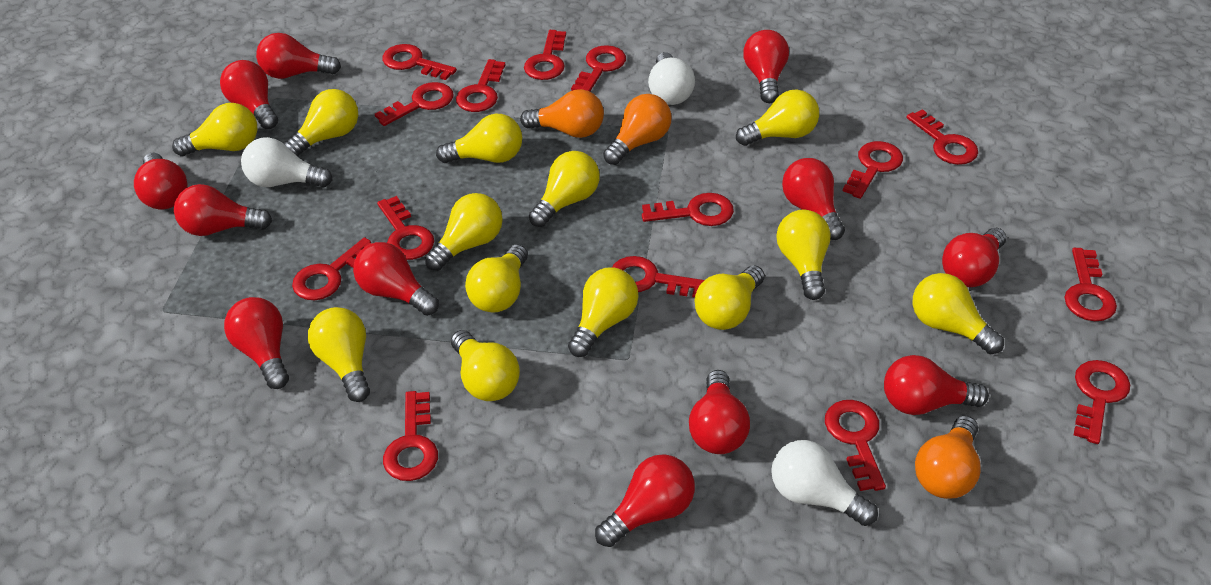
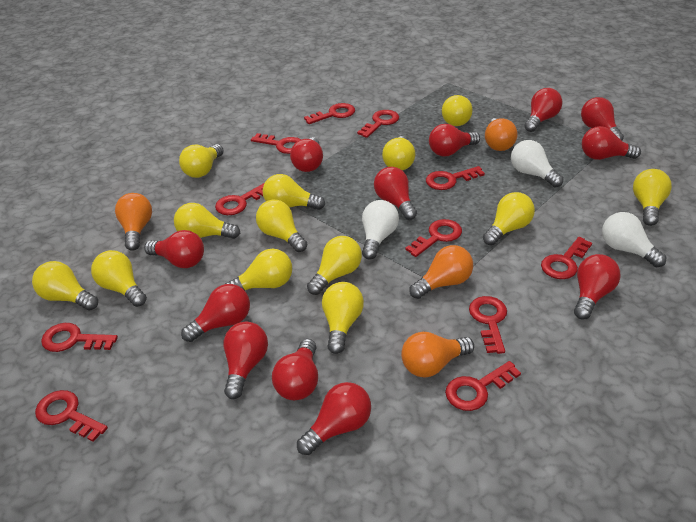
orange light bulb: 3 -> 4
red key: 15 -> 11

